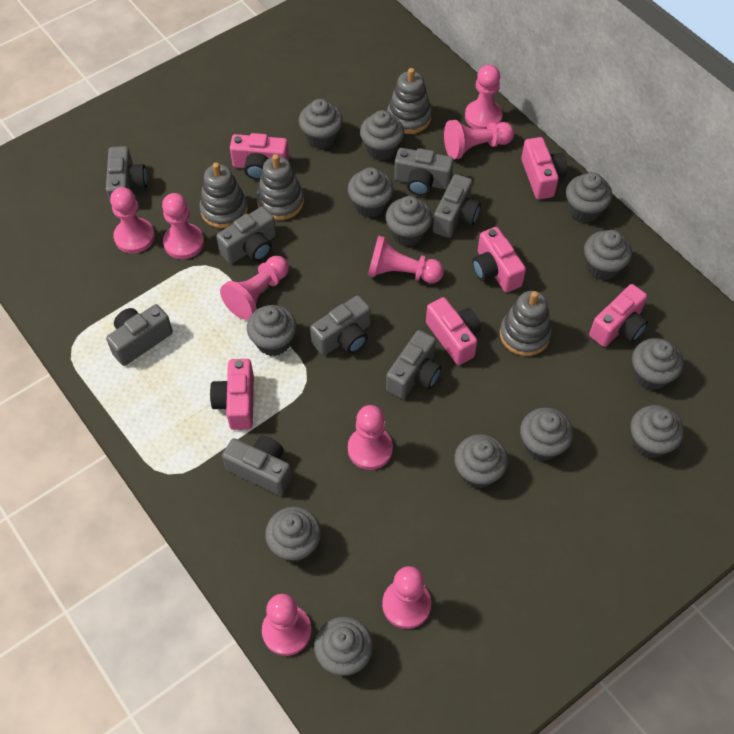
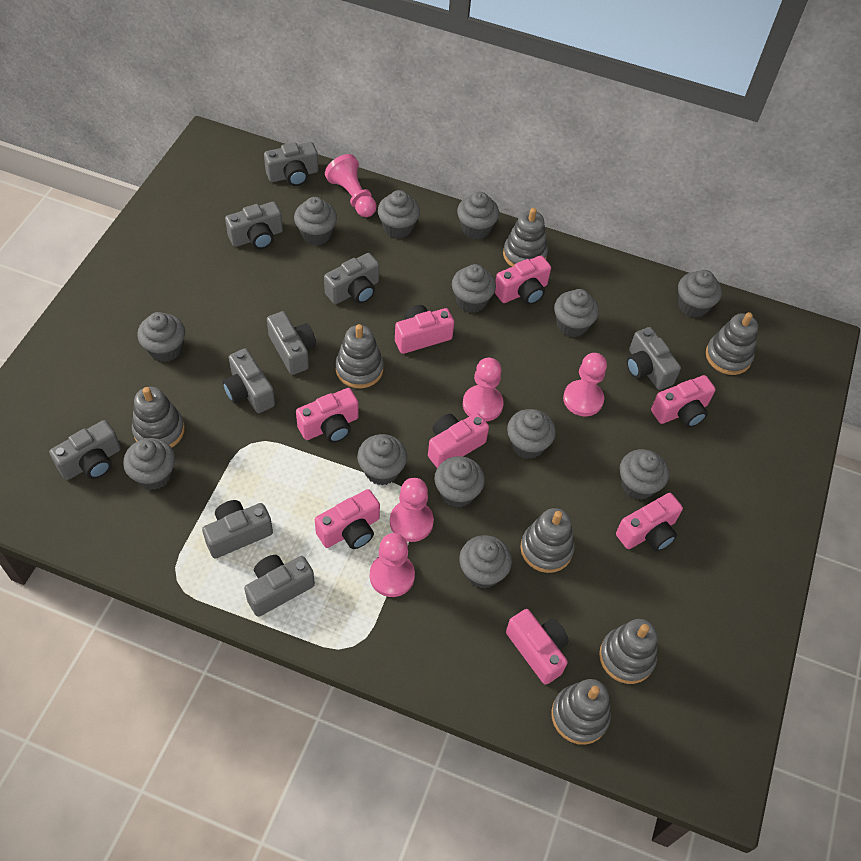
grey camera: 8 -> 9
grey stacking toy: 4 -> 7
pink camera: 6 -> 8
pink pawn: 9 -> 5

